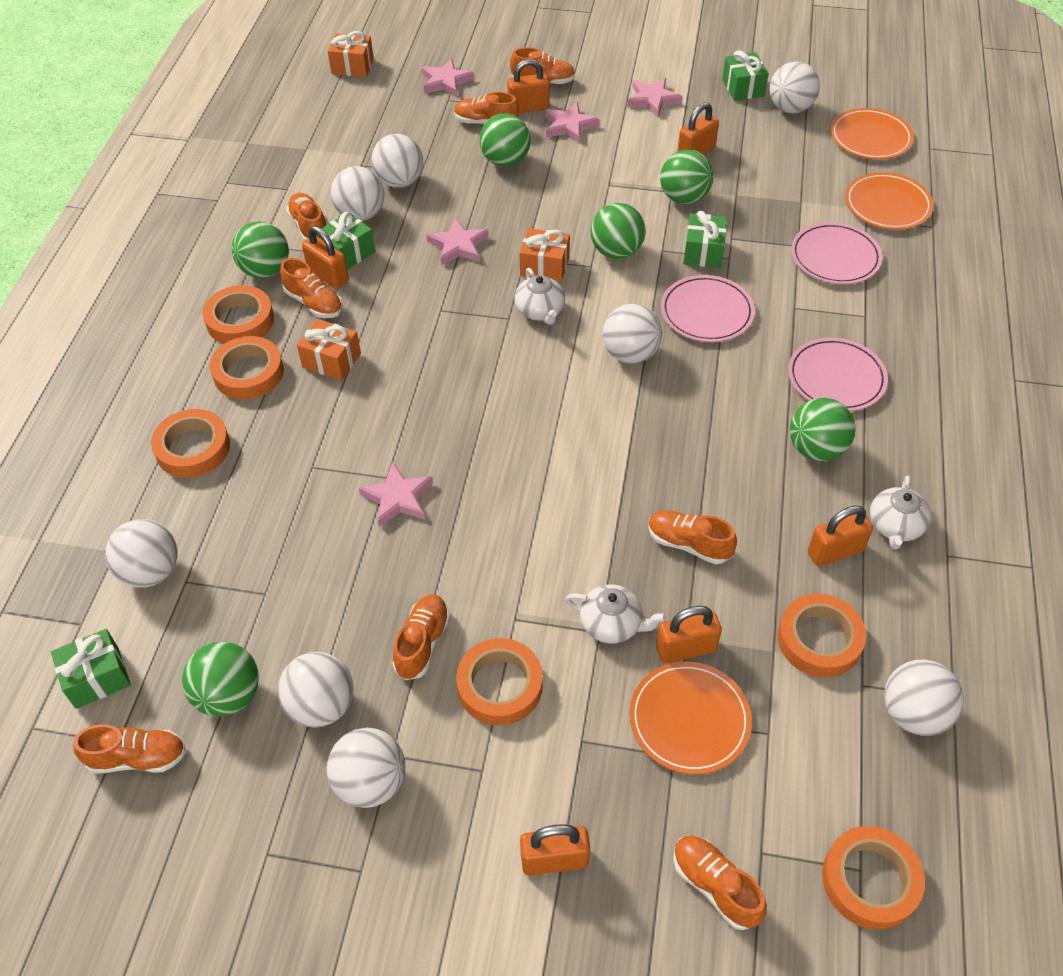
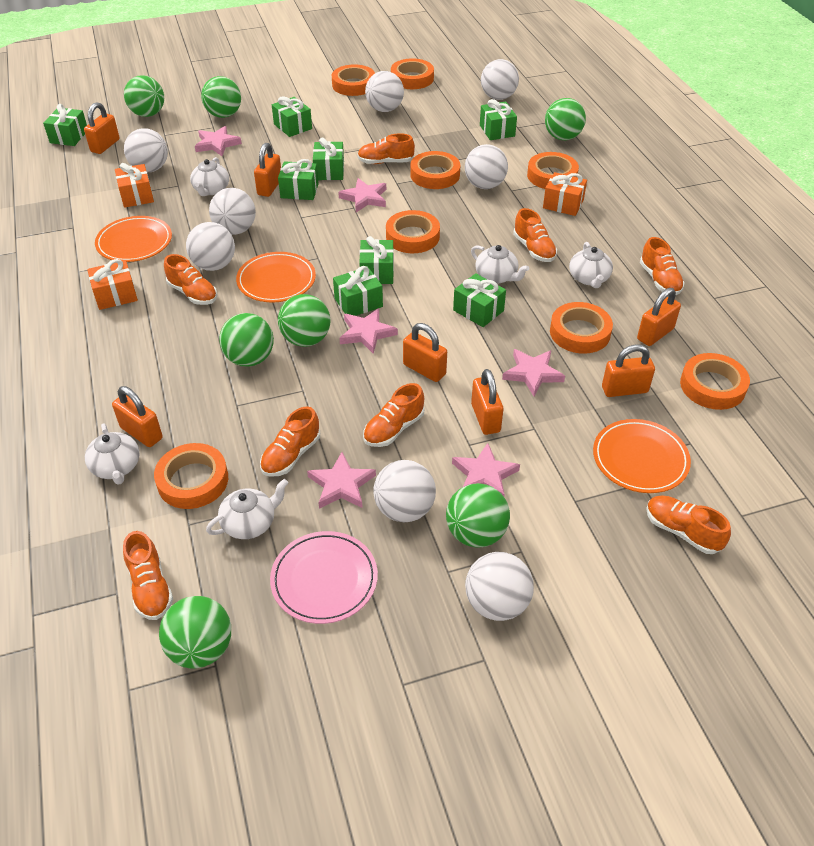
green ball: 6 -> 7
green gift: 4 -> 8
orange padlock: 6 -> 7
orange tape: 6 -> 8
pink plate: 3 -> 1
pink star: 5 -> 6
white teapot: 3 -> 5

